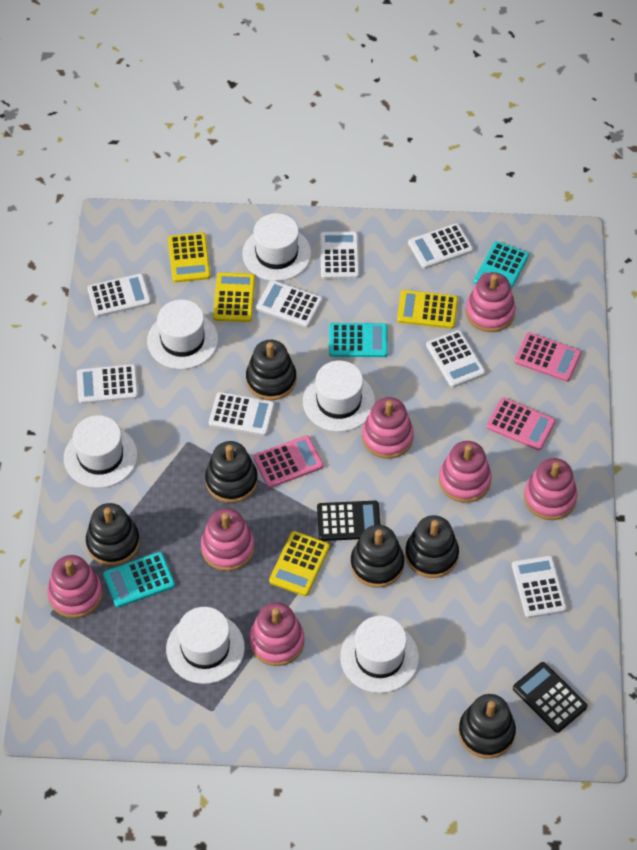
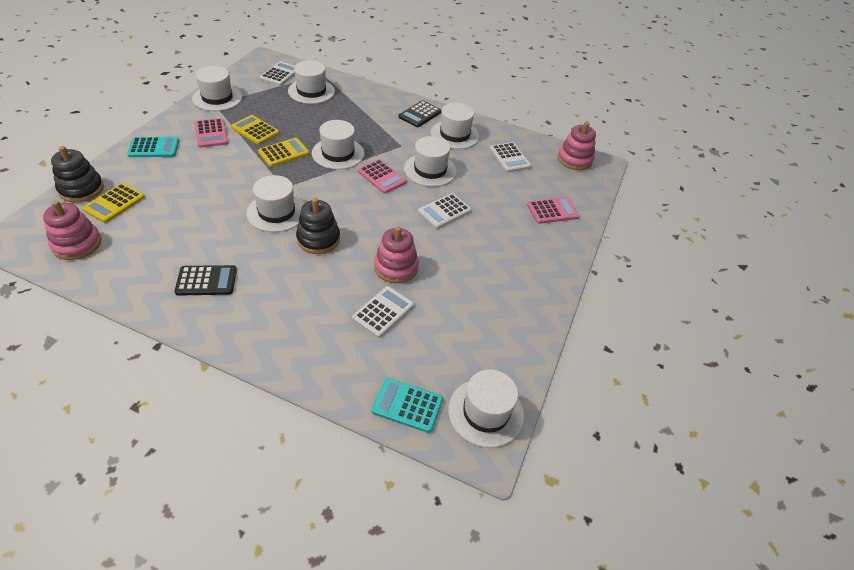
black stacking toy: 6 -> 2
pink stacking toy: 7 -> 3
turquoise calculator: 3 -> 2
white calculator: 8 -> 4
white hat: 6 -> 7
yellow calculator: 4 -> 3

